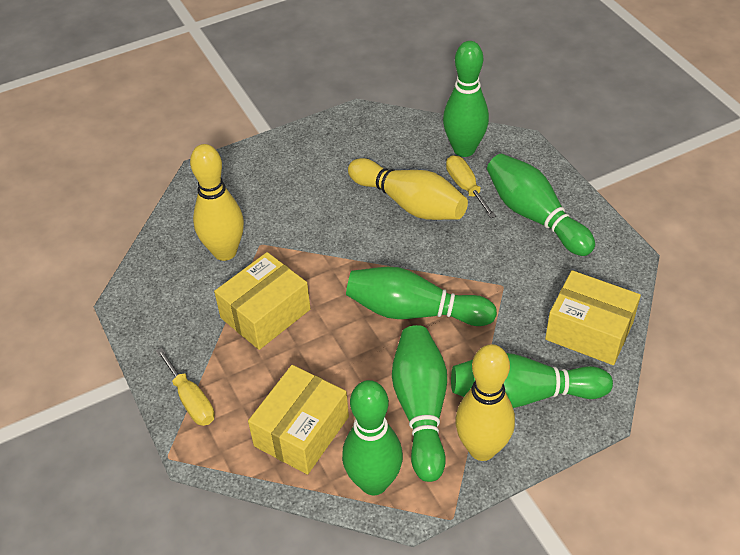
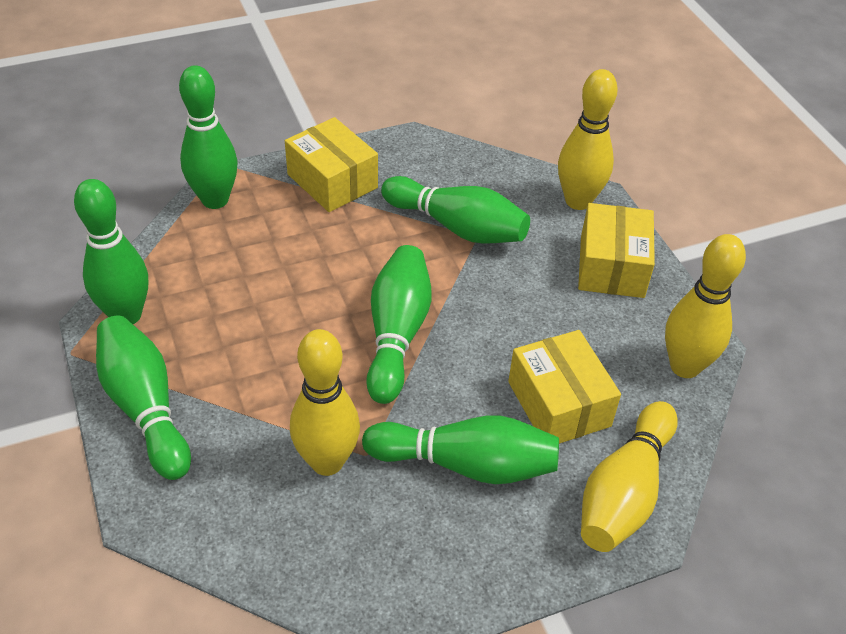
yellow bowling pin: 3 -> 4
yellow screwdriver: 2 -> 0

